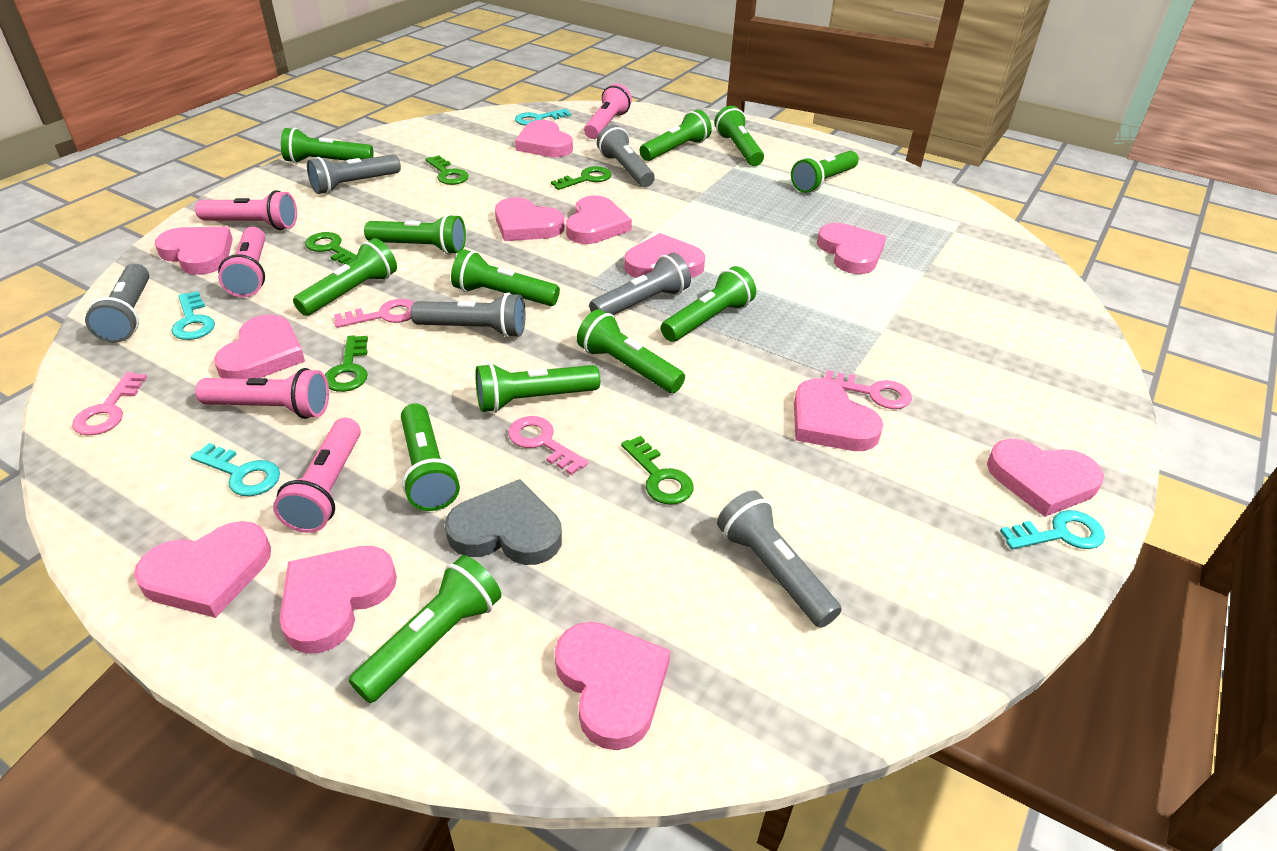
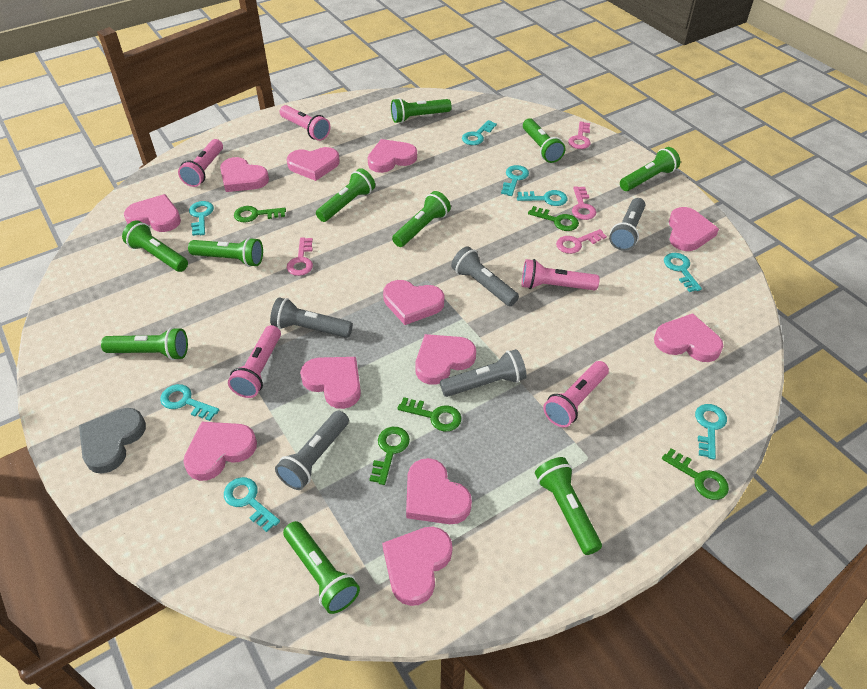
green flashlight: 12 -> 10
grey flashlight: 6 -> 5
turquoise key: 4 -> 8

